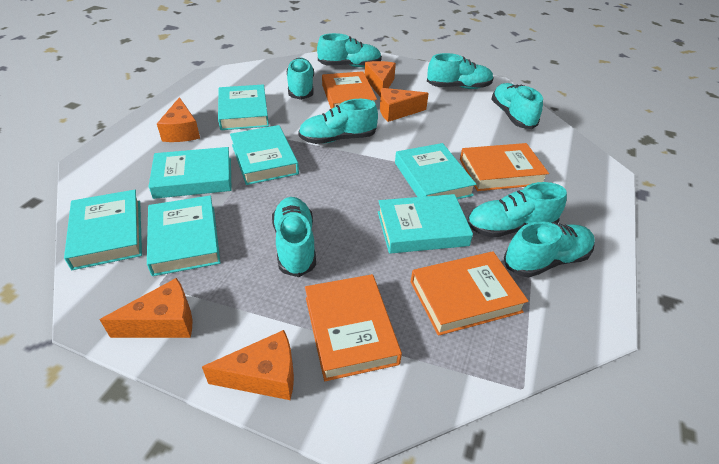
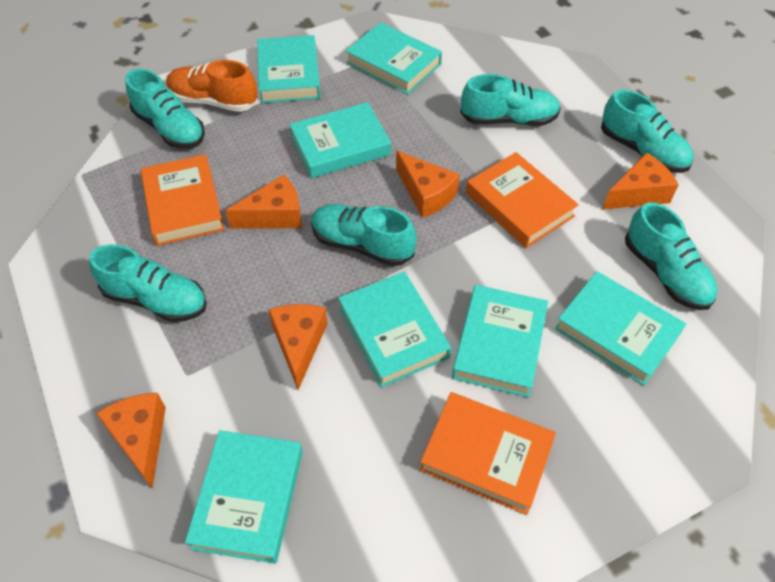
orange book: 4 -> 3
orange shoe: 0 -> 1
turquoise shoe: 8 -> 6

